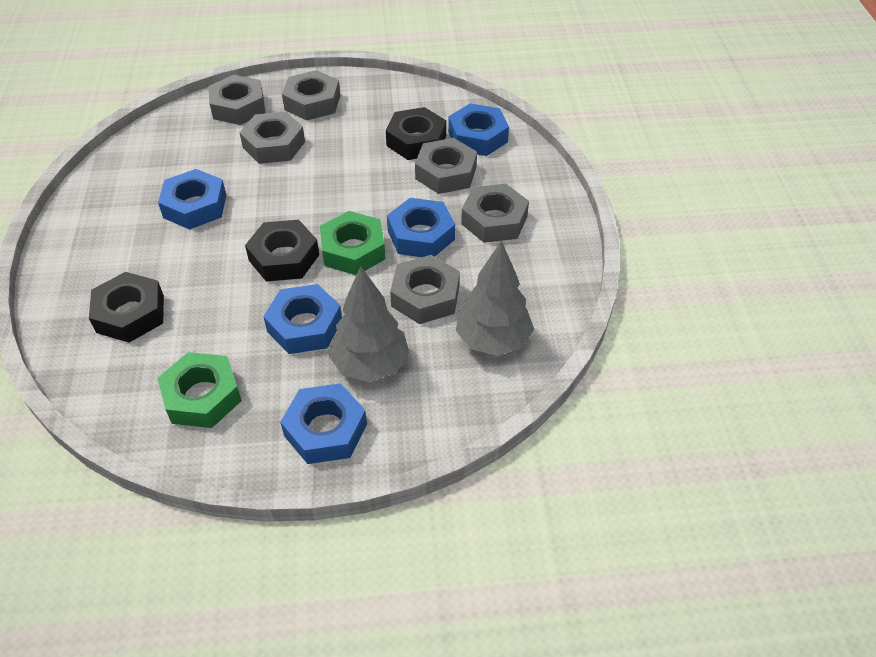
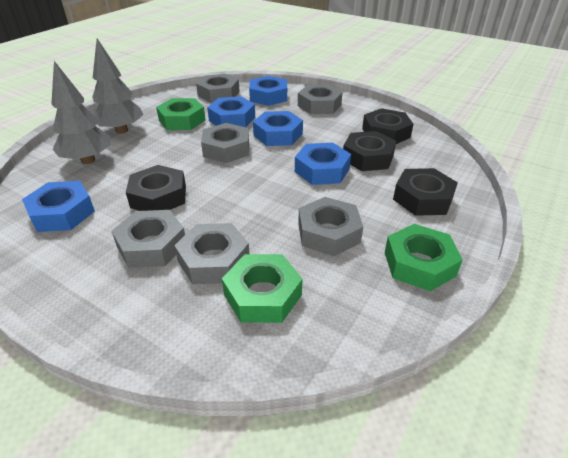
black nut: 3 -> 4
green nut: 2 -> 3

